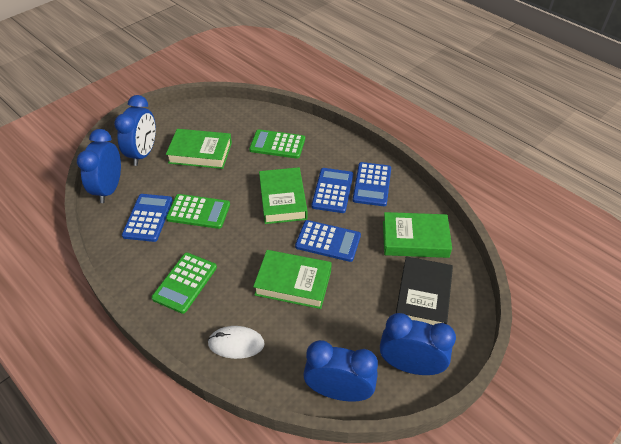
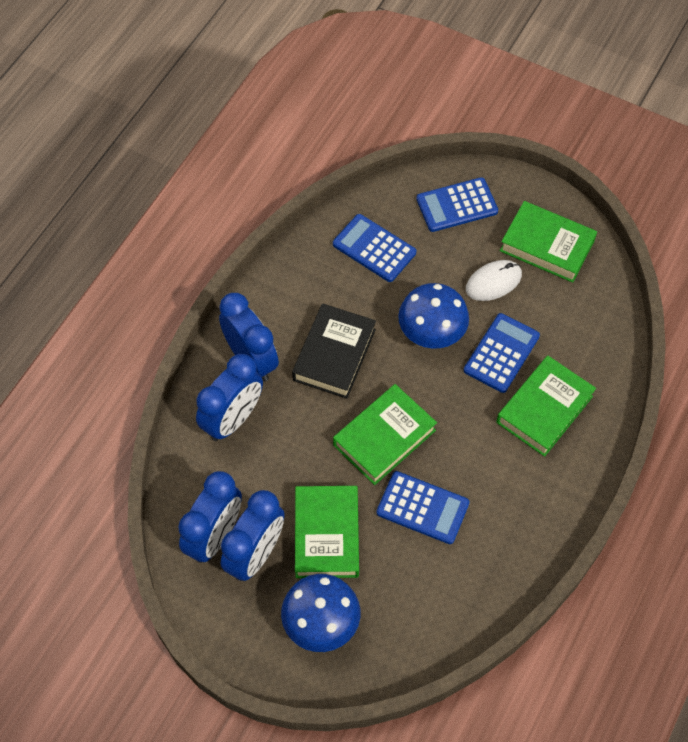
blue mushroom: 0 -> 2
green calculator: 3 -> 0

